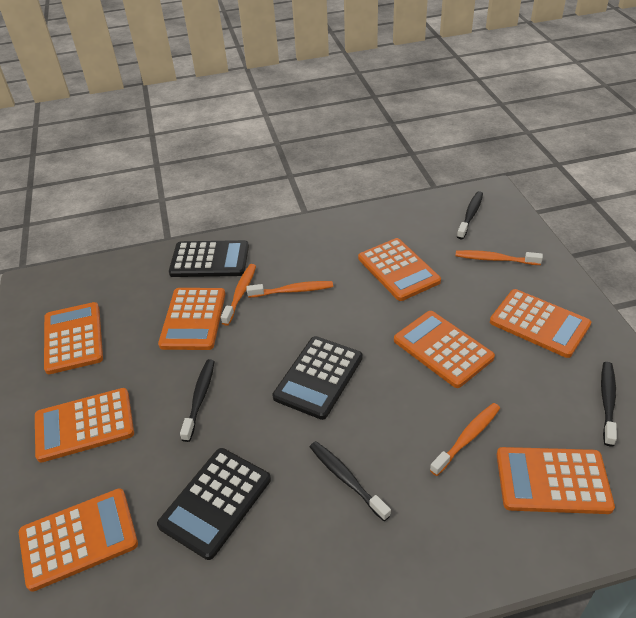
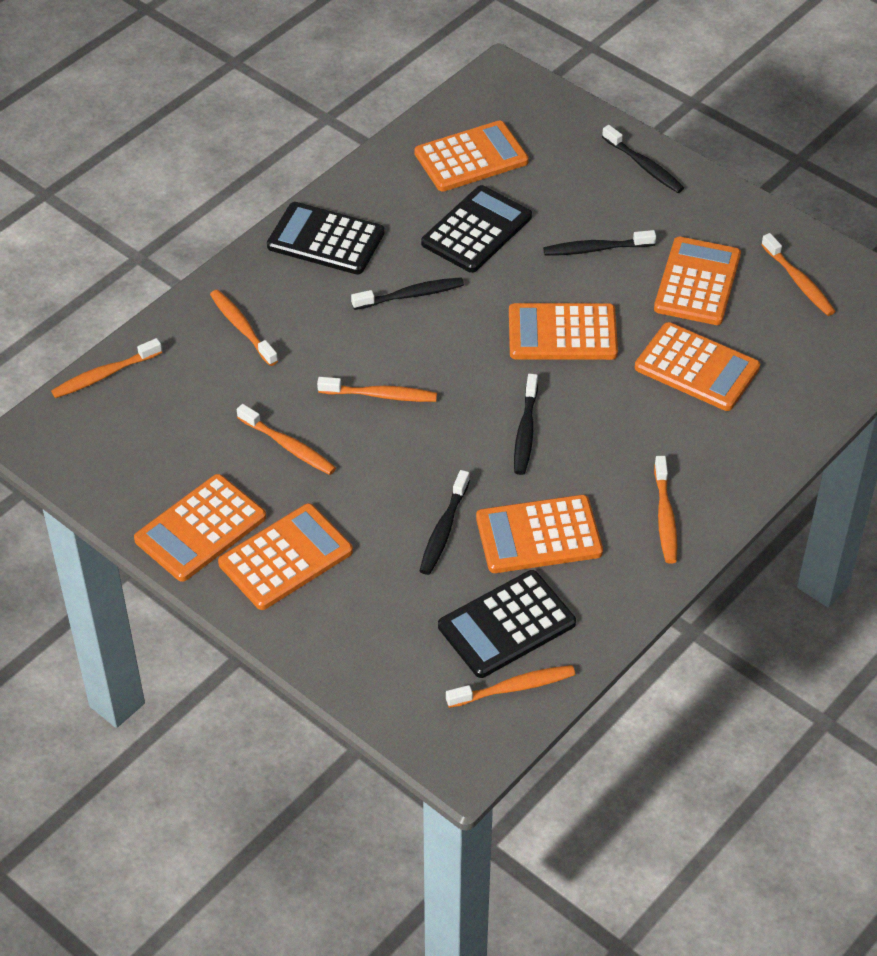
black toothbrush: 4 -> 5
orange calculator: 8 -> 7
orange toothbrush: 4 -> 7

